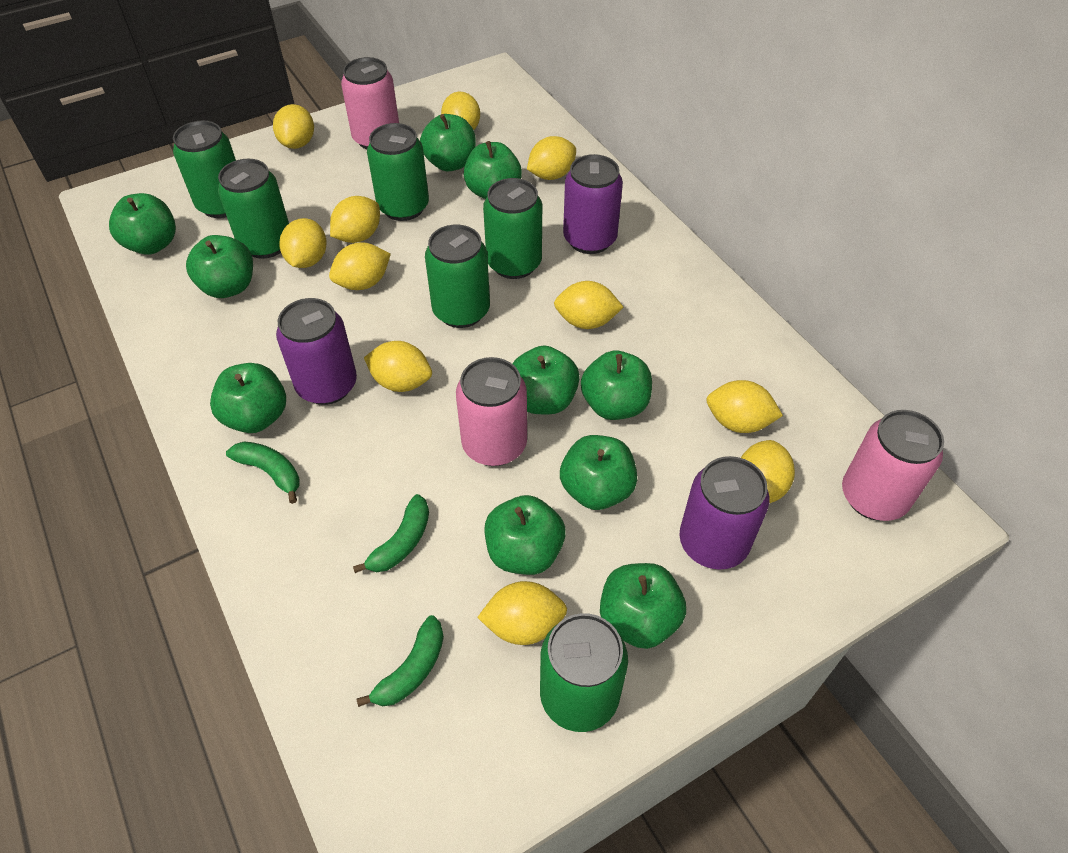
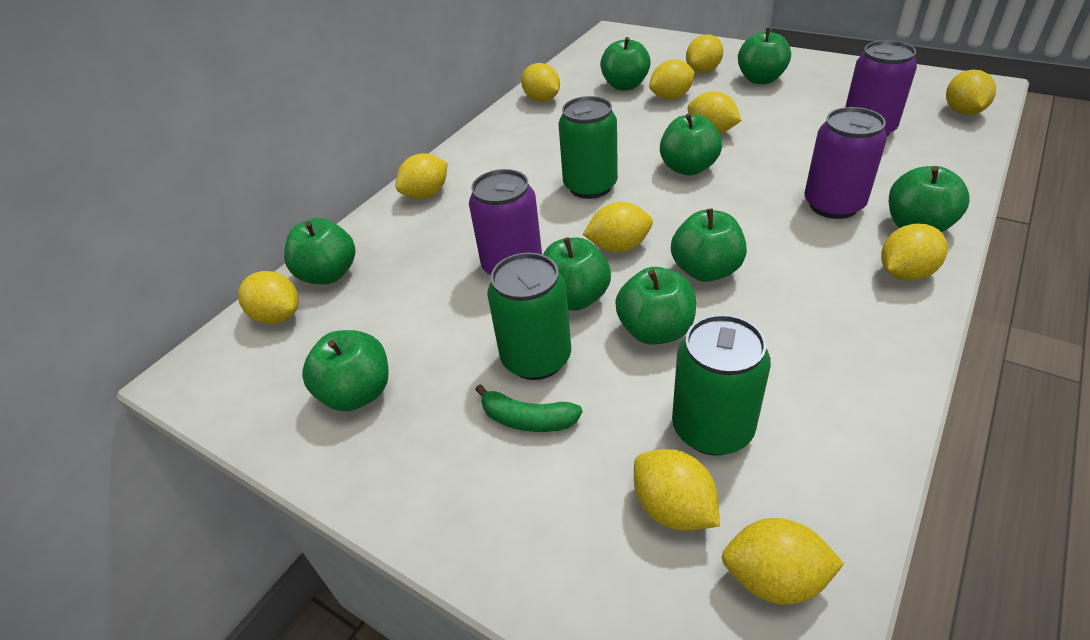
green apple: 10 -> 9
green banana: 3 -> 1
green can: 6 -> 3
pink can: 3 -> 0

